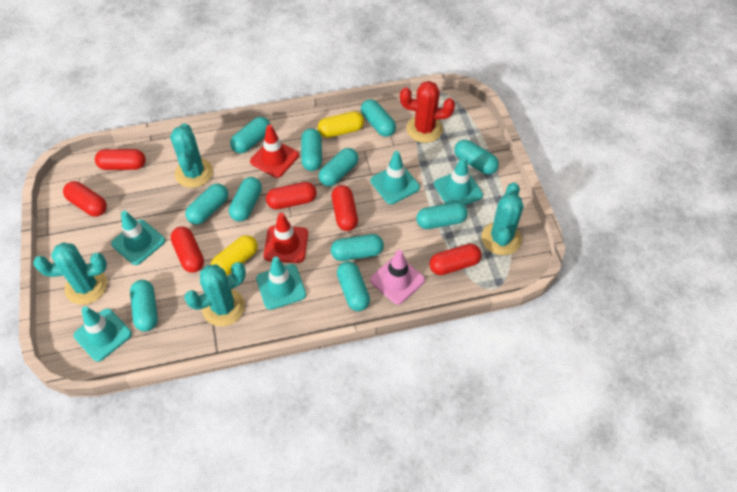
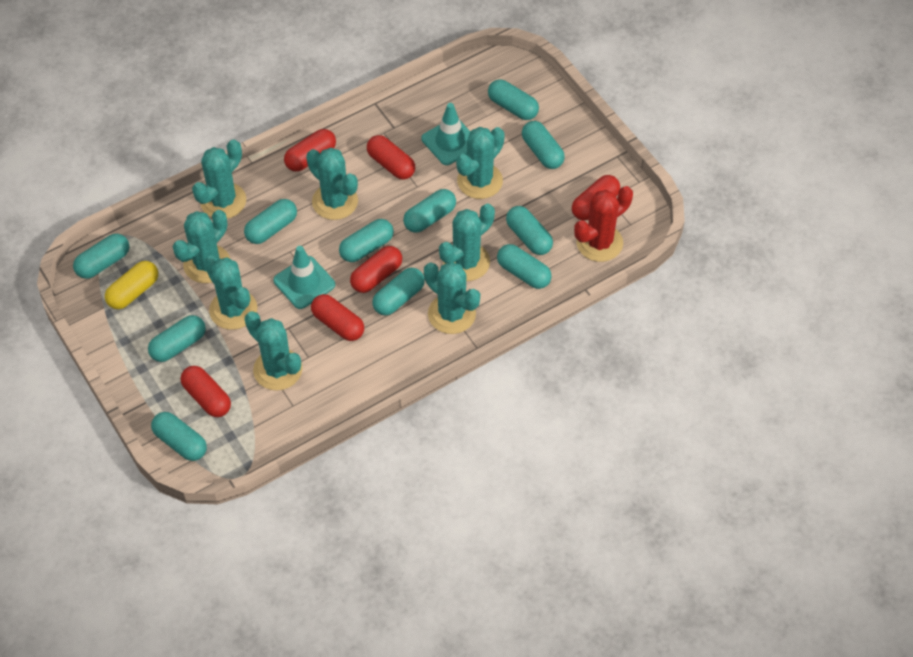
pink traffic cone: 1 -> 0
red traffic cone: 2 -> 0
turquoise cactus: 4 -> 8
turquoise traffic cone: 5 -> 2
yellow capsule: 2 -> 1

